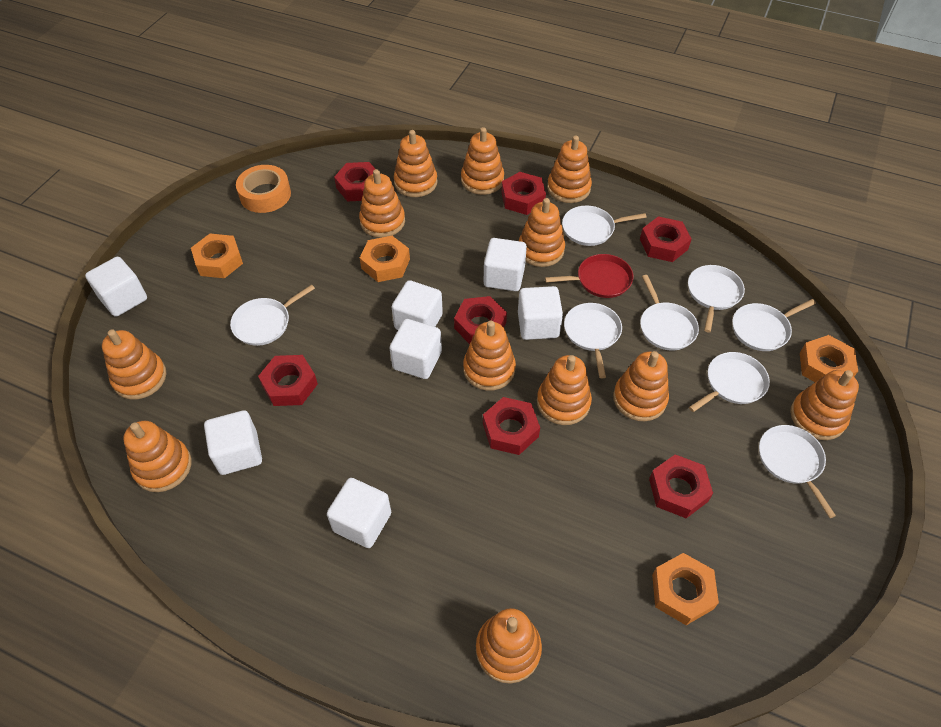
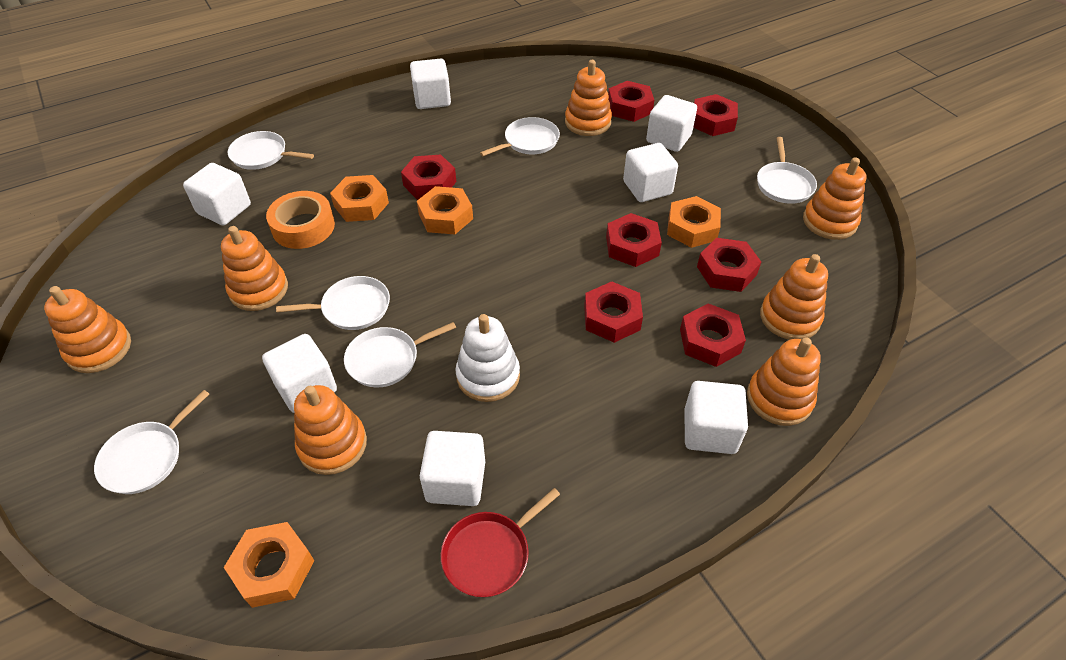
orange stacking toy: 12 -> 7
white pan: 8 -> 6
white stacking toy: 0 -> 1

